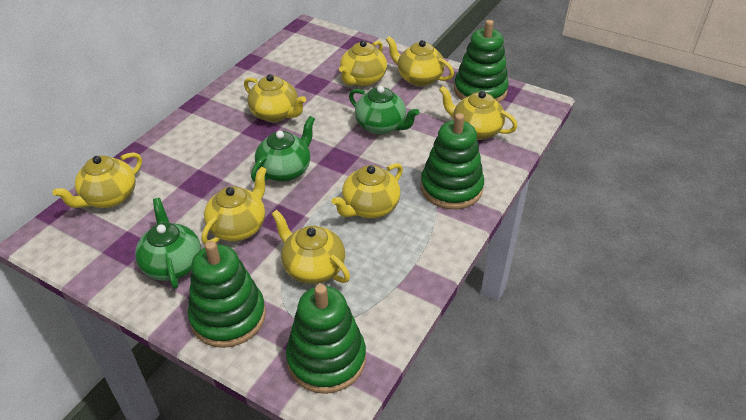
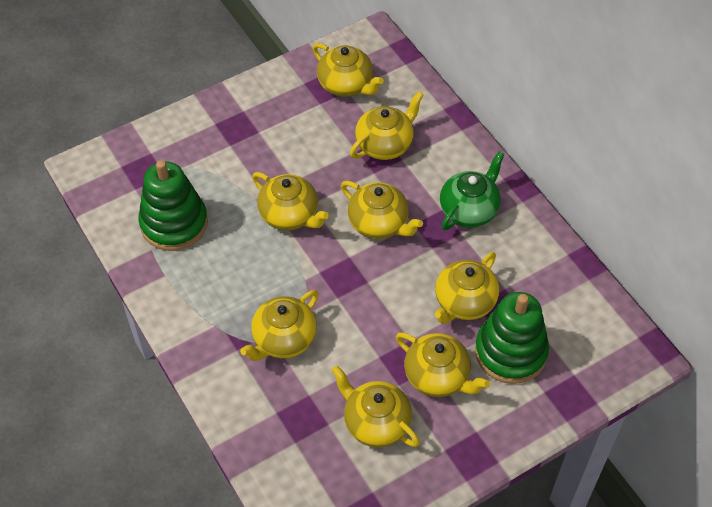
green stacking toy: 4 -> 2
green teapot: 3 -> 1

